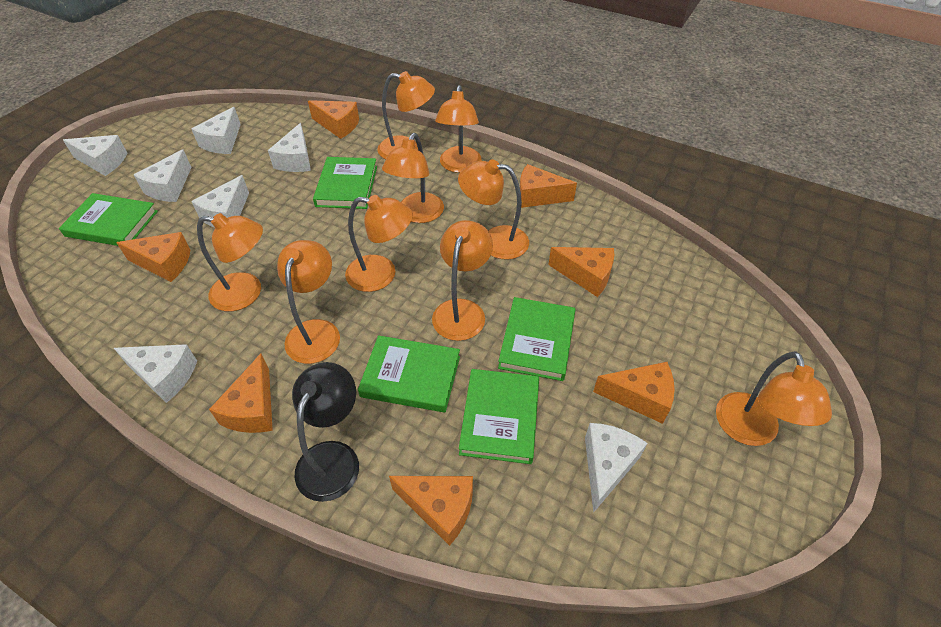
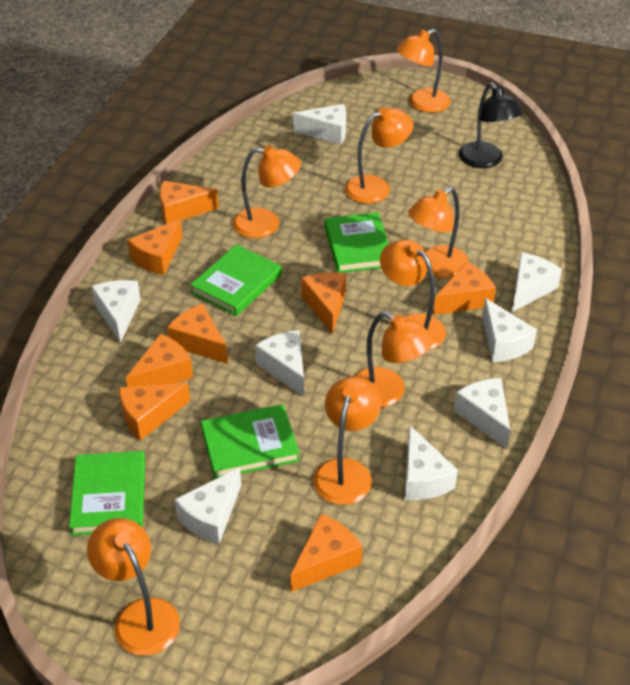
green book: 5 -> 4
orange cheese: 7 -> 8
orange lamp: 9 -> 8
white cheese: 7 -> 8

